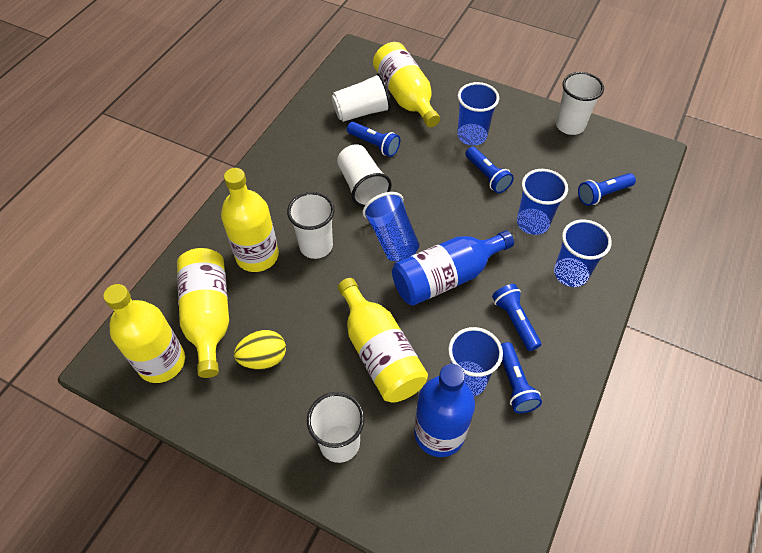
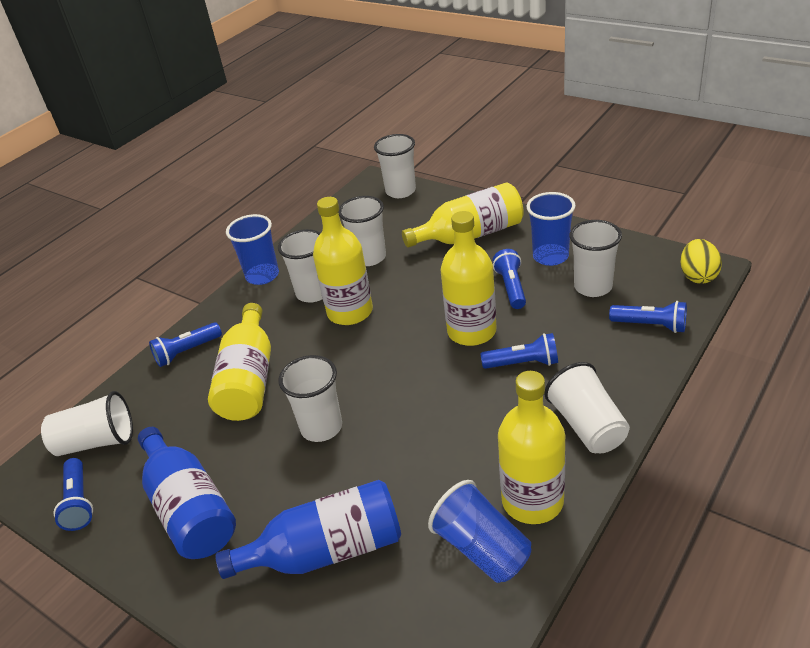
blue cup: 5 -> 3
white cup: 5 -> 7

